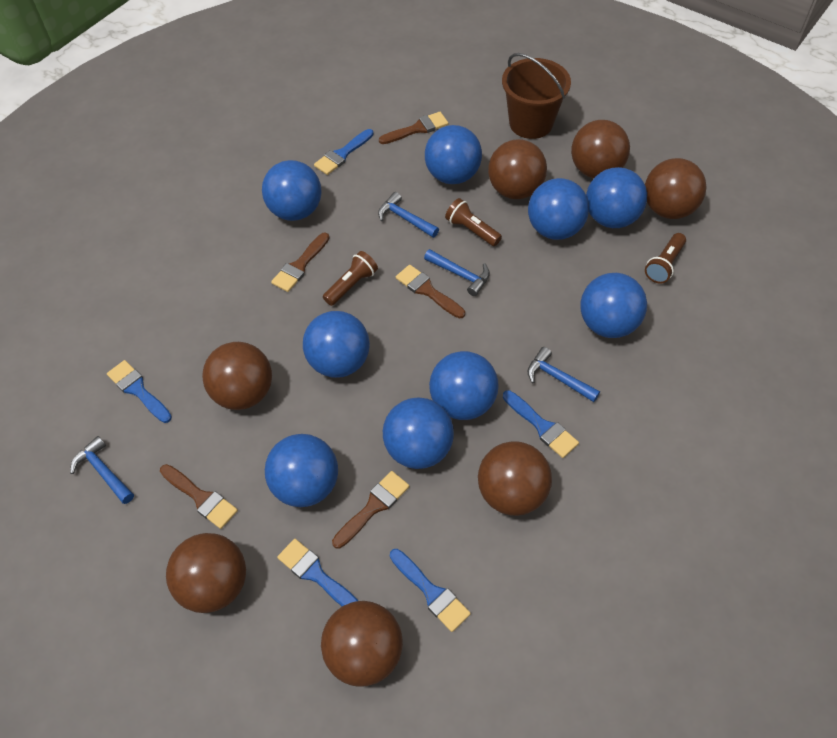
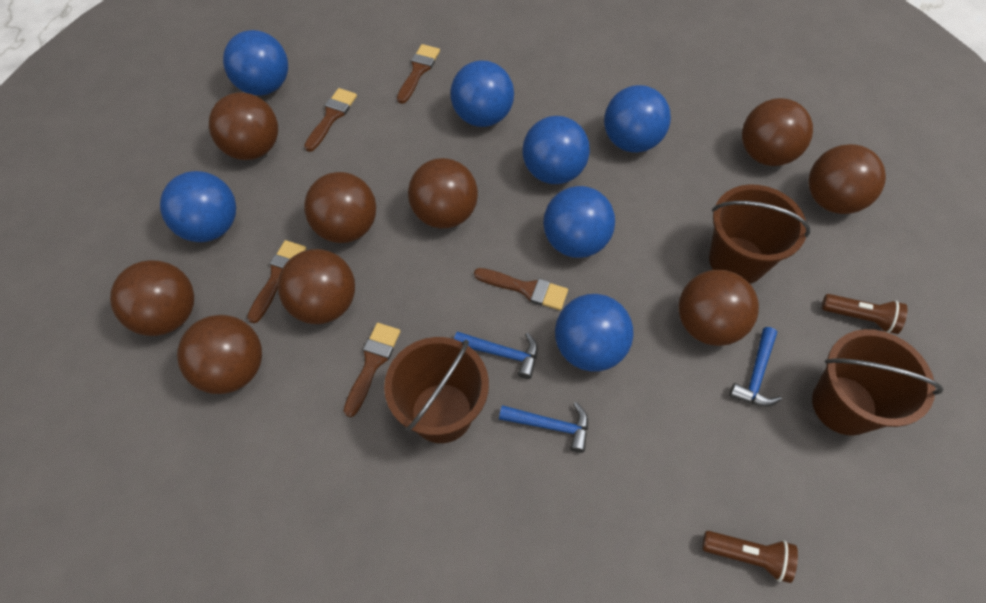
blue ball: 9 -> 7
blue brush: 5 -> 0
blue hammer: 4 -> 3
brown ball: 7 -> 9
brown bucket: 1 -> 3
brown flashlight: 3 -> 2

